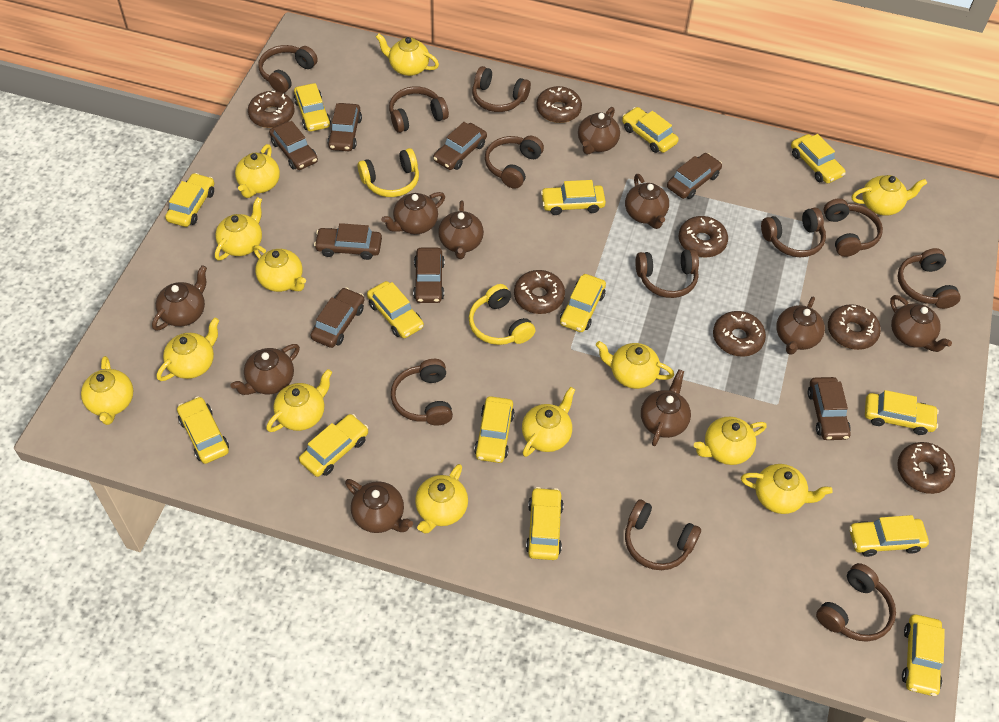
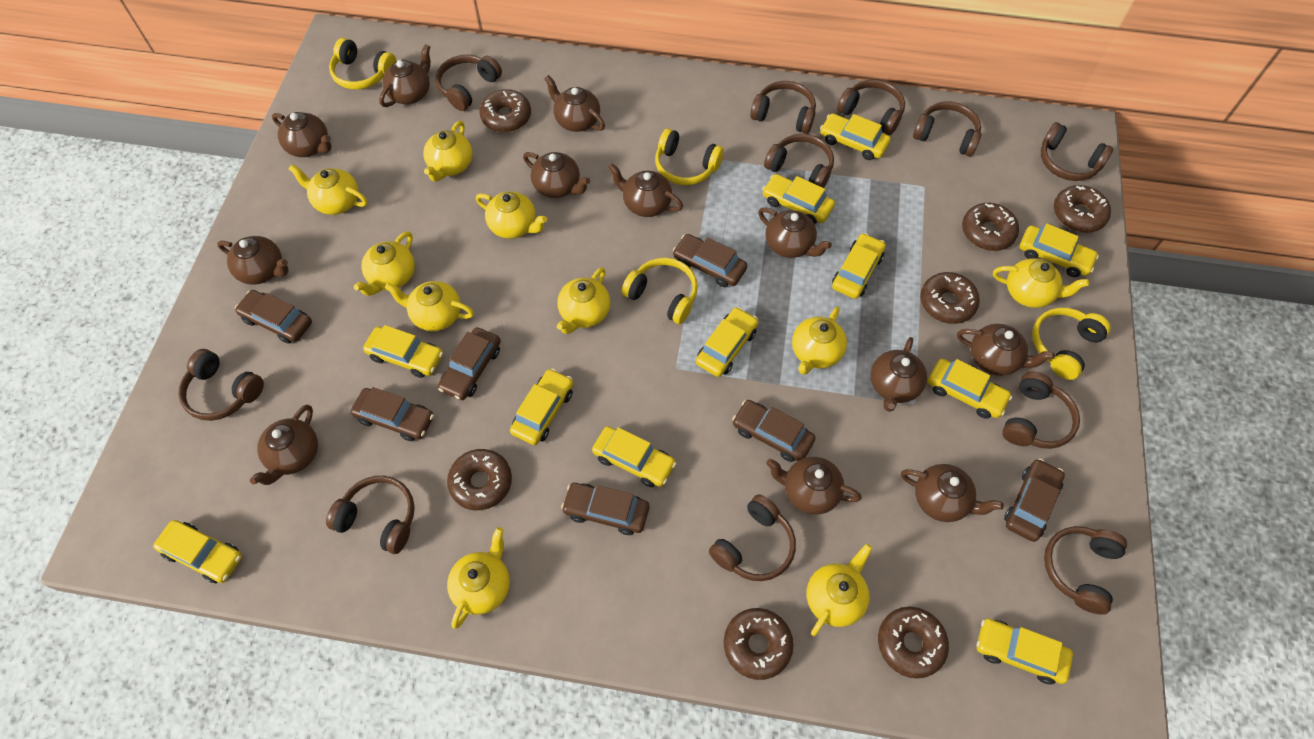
brown car: 8 -> 7
brown teapot: 10 -> 12
yellow car: 14 -> 11
yellow headphones: 2 -> 4
yellow teapot: 13 -> 10

